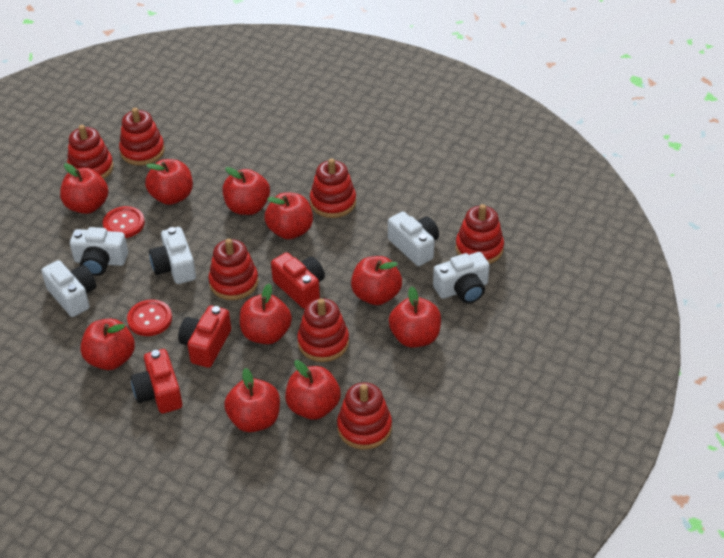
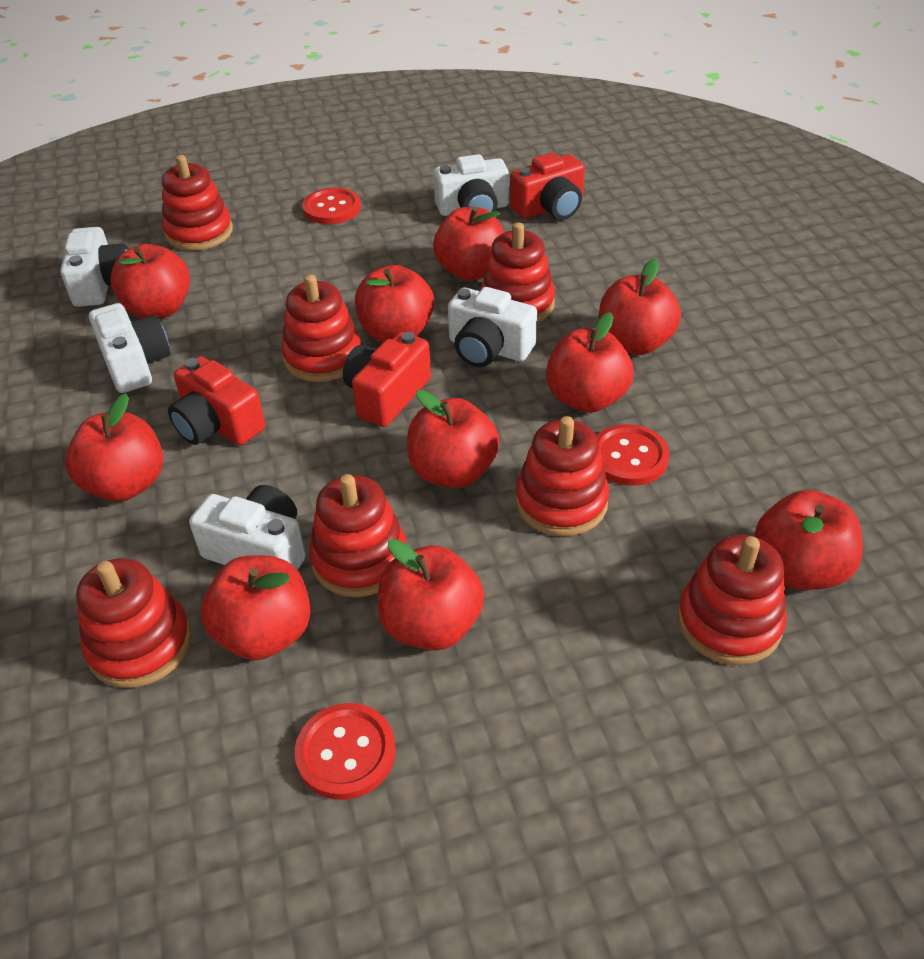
red button: 2 -> 3

